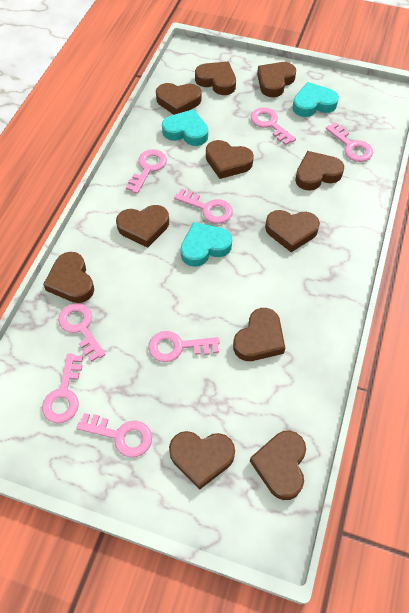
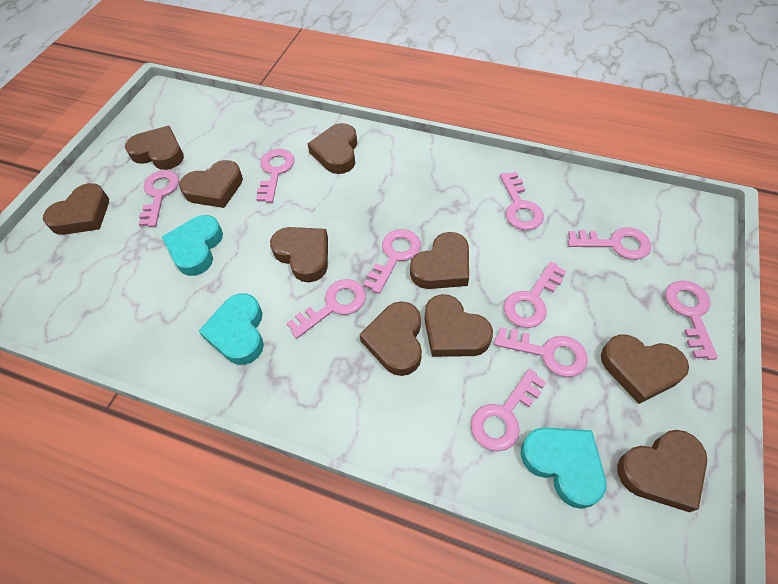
brown heart: 11 -> 10
pink key: 8 -> 10

